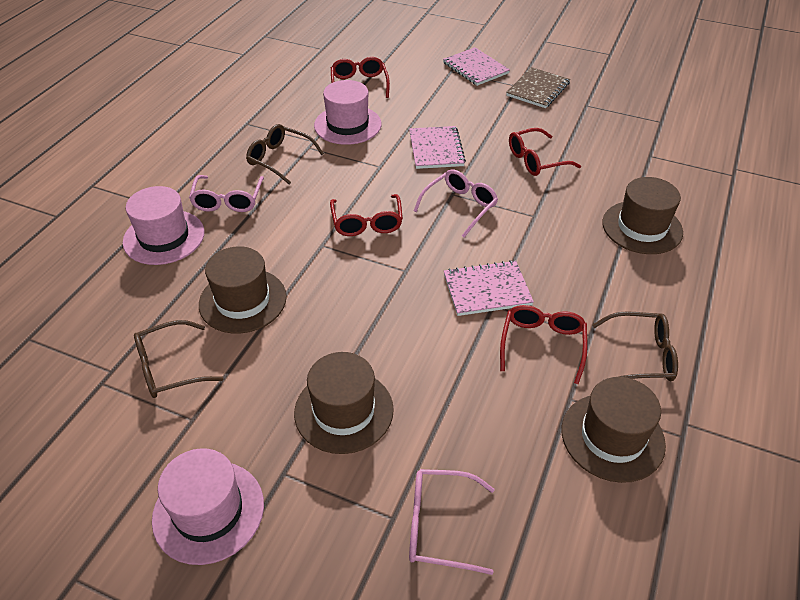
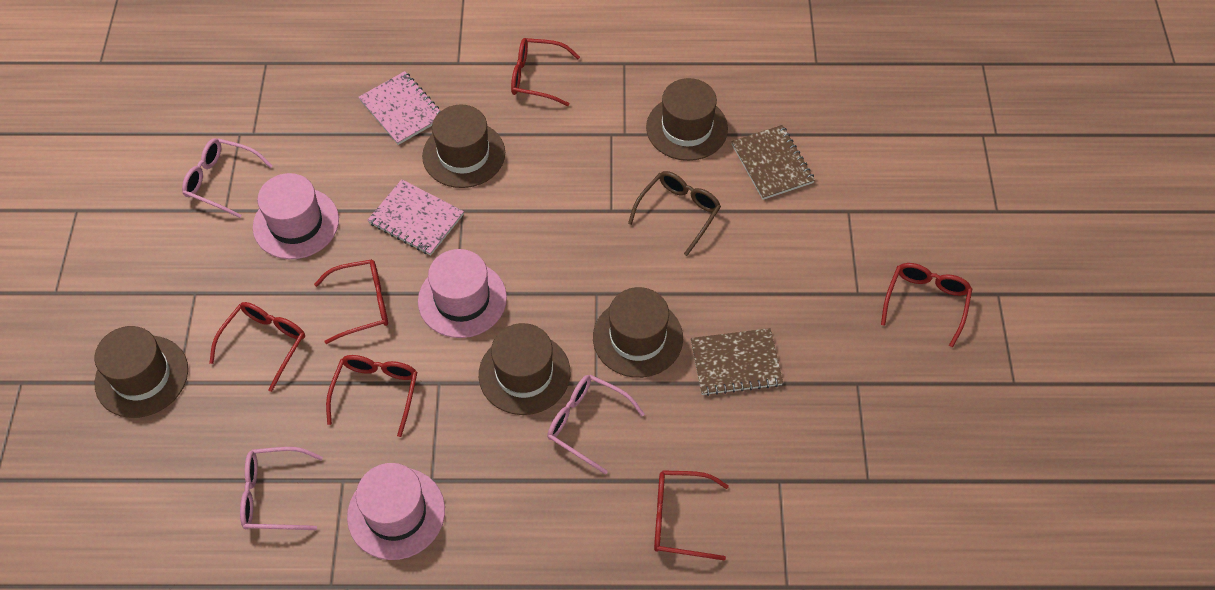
brown glasses: 3 -> 1
brown hat: 4 -> 5
brown notebook: 1 -> 2
pink notebook: 3 -> 2
red glasses: 4 -> 6

